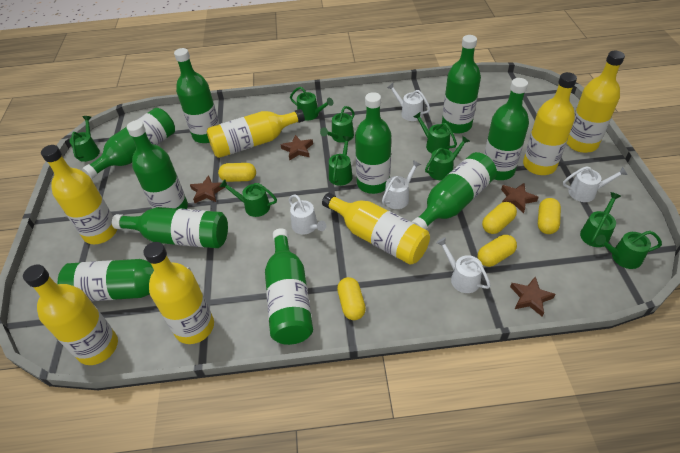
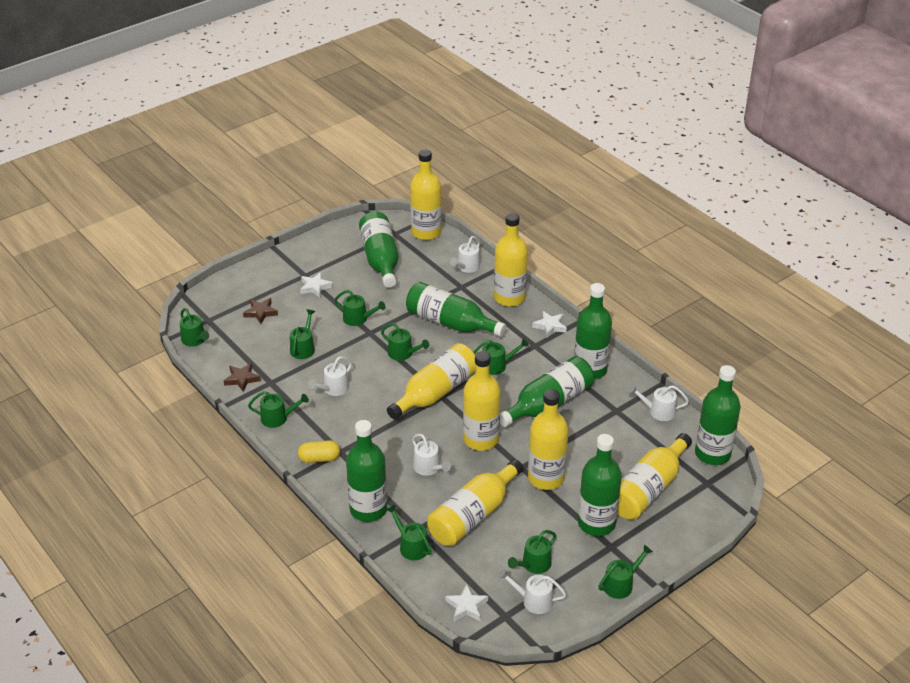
brown star: 4 -> 2
green bottle: 10 -> 7
white star: 0 -> 3
yellow capsule: 5 -> 1

